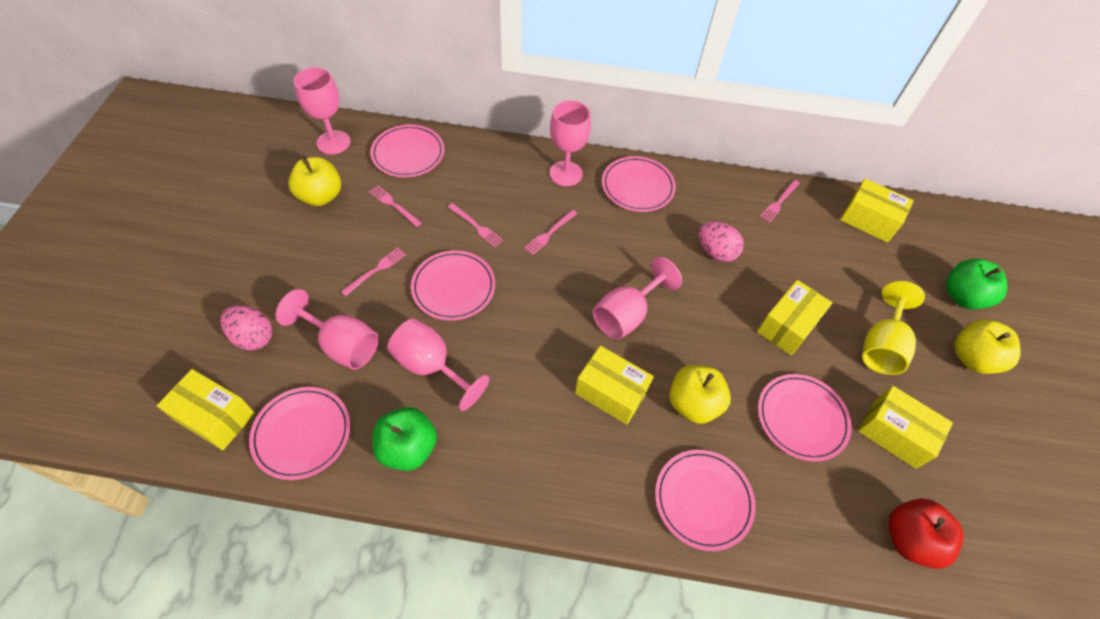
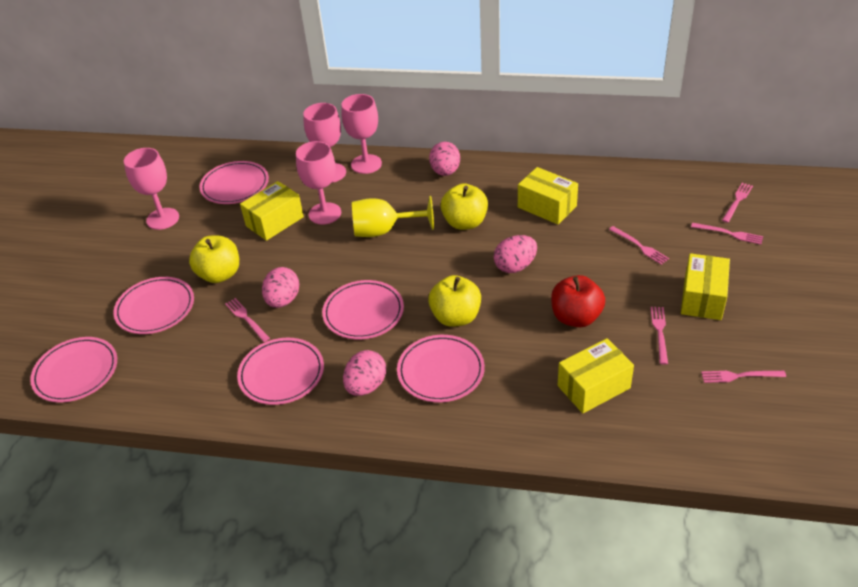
green apple: 2 -> 0
pink egg: 2 -> 4
pink fork: 5 -> 6
pink goblet: 5 -> 4
yellow box: 5 -> 4

